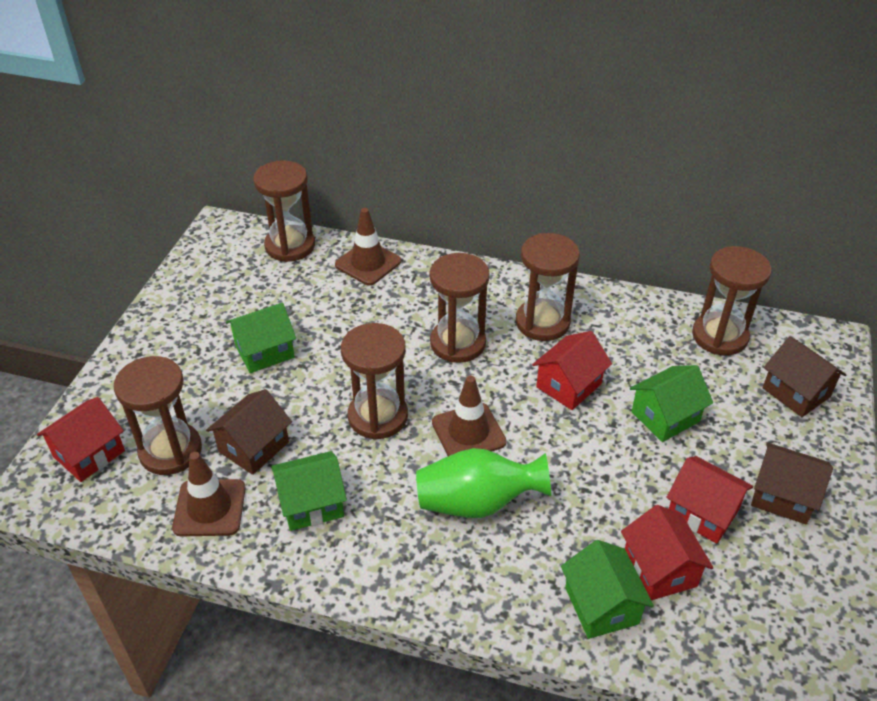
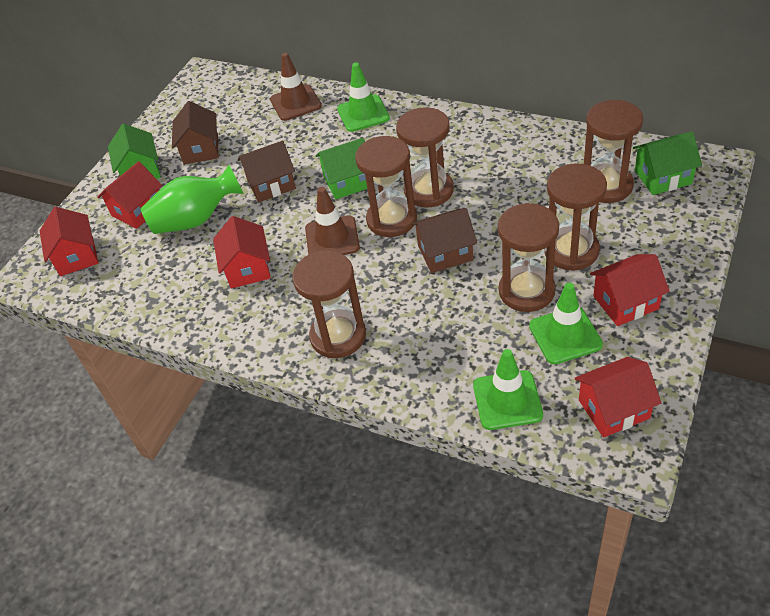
brown traffic cone: 3 -> 2
green house: 4 -> 3
green traffic cone: 0 -> 3
red house: 4 -> 5

